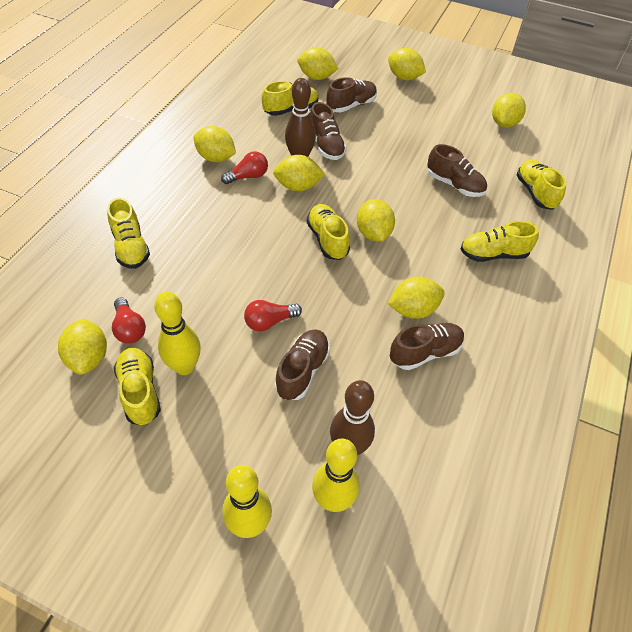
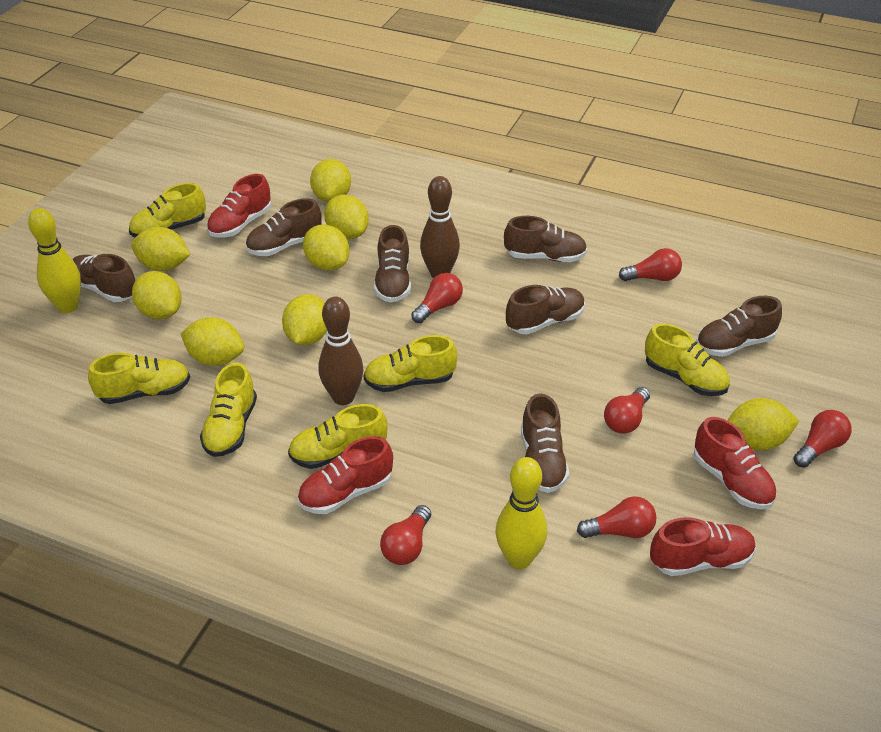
brown shoe: 5 -> 7
red light bulb: 3 -> 6
red shoe: 0 -> 4
yellow bowling pin: 3 -> 2

